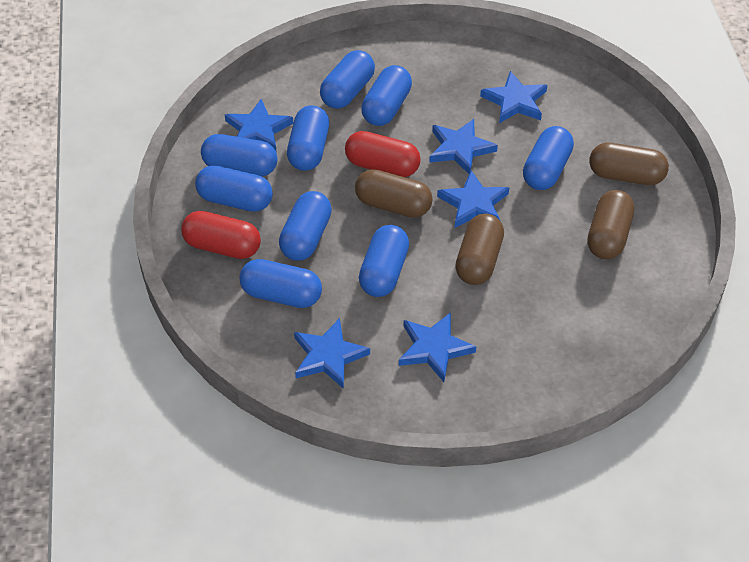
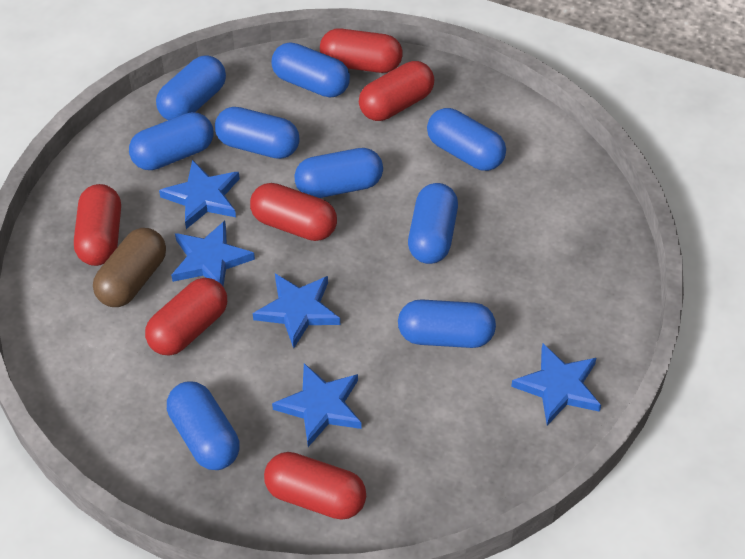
blue star: 6 -> 5
brown capsule: 4 -> 1
red capsule: 2 -> 6

